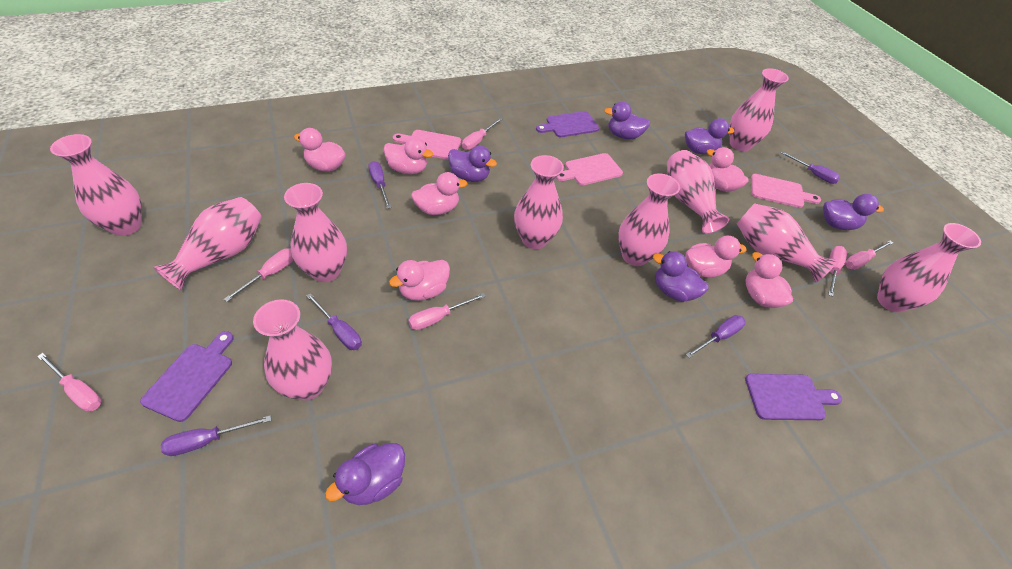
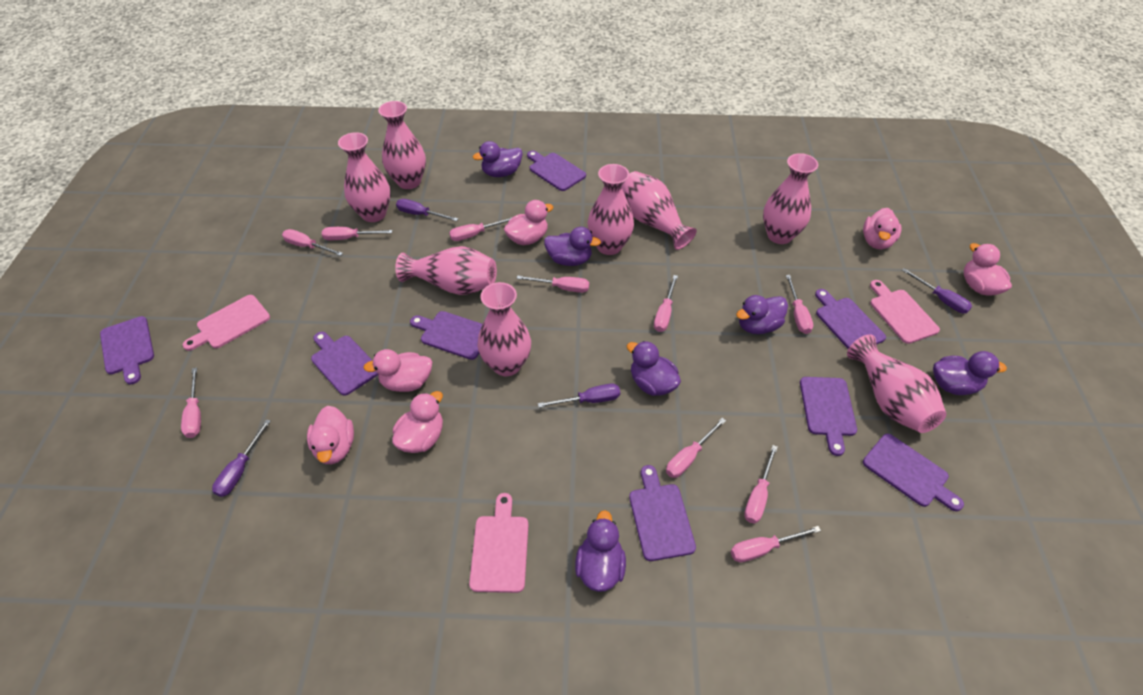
pink duck: 7 -> 6
pink screwdriver: 6 -> 10
pink vase: 10 -> 8
purple cutting board: 3 -> 8
purple screwdriver: 5 -> 4

